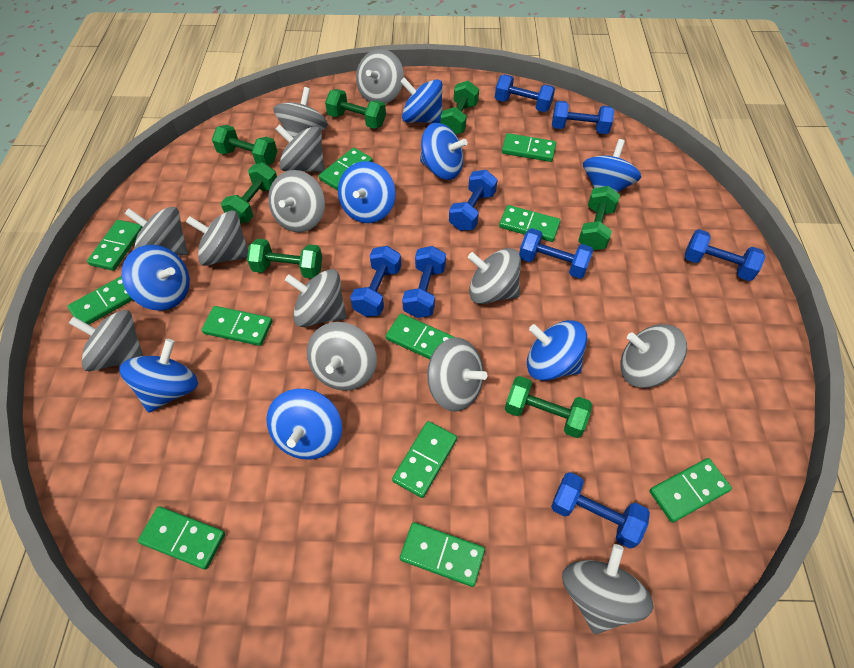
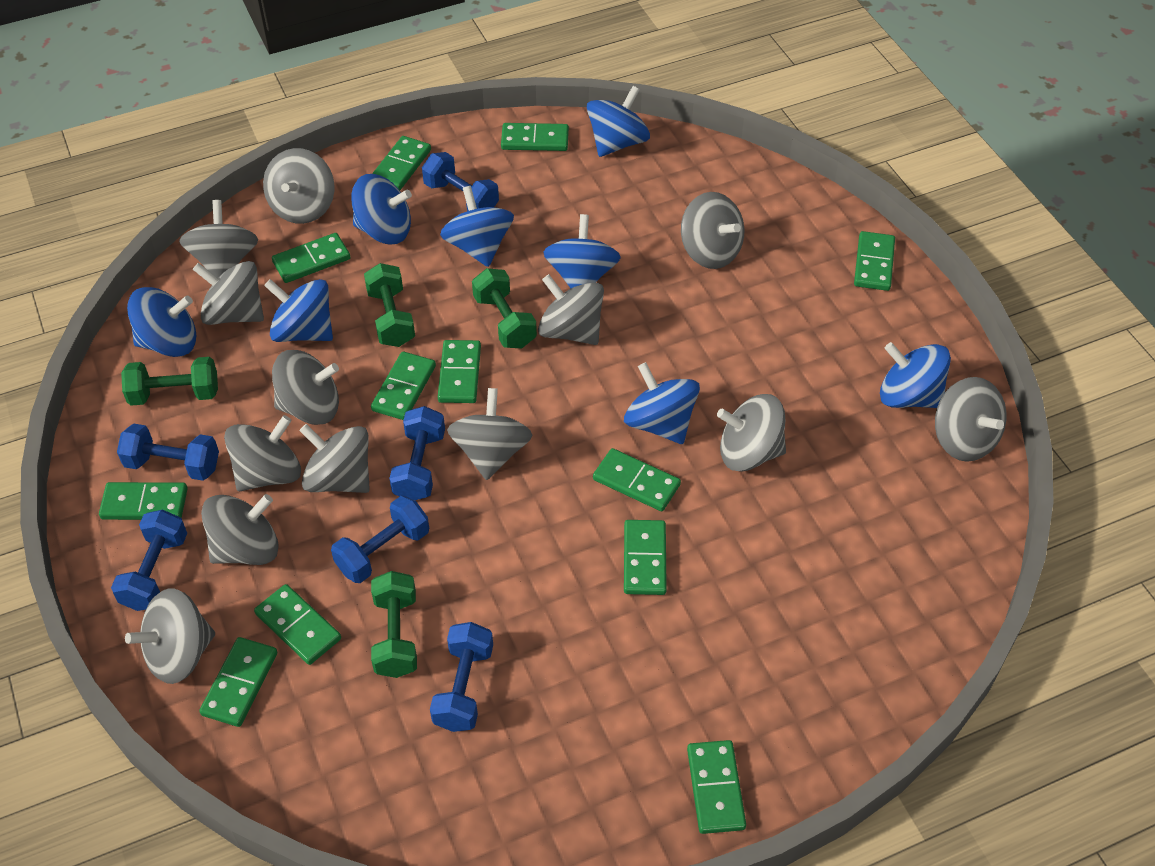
blue dumbbell: 8 -> 6
green domino: 11 -> 12
green dumbbell: 7 -> 4

